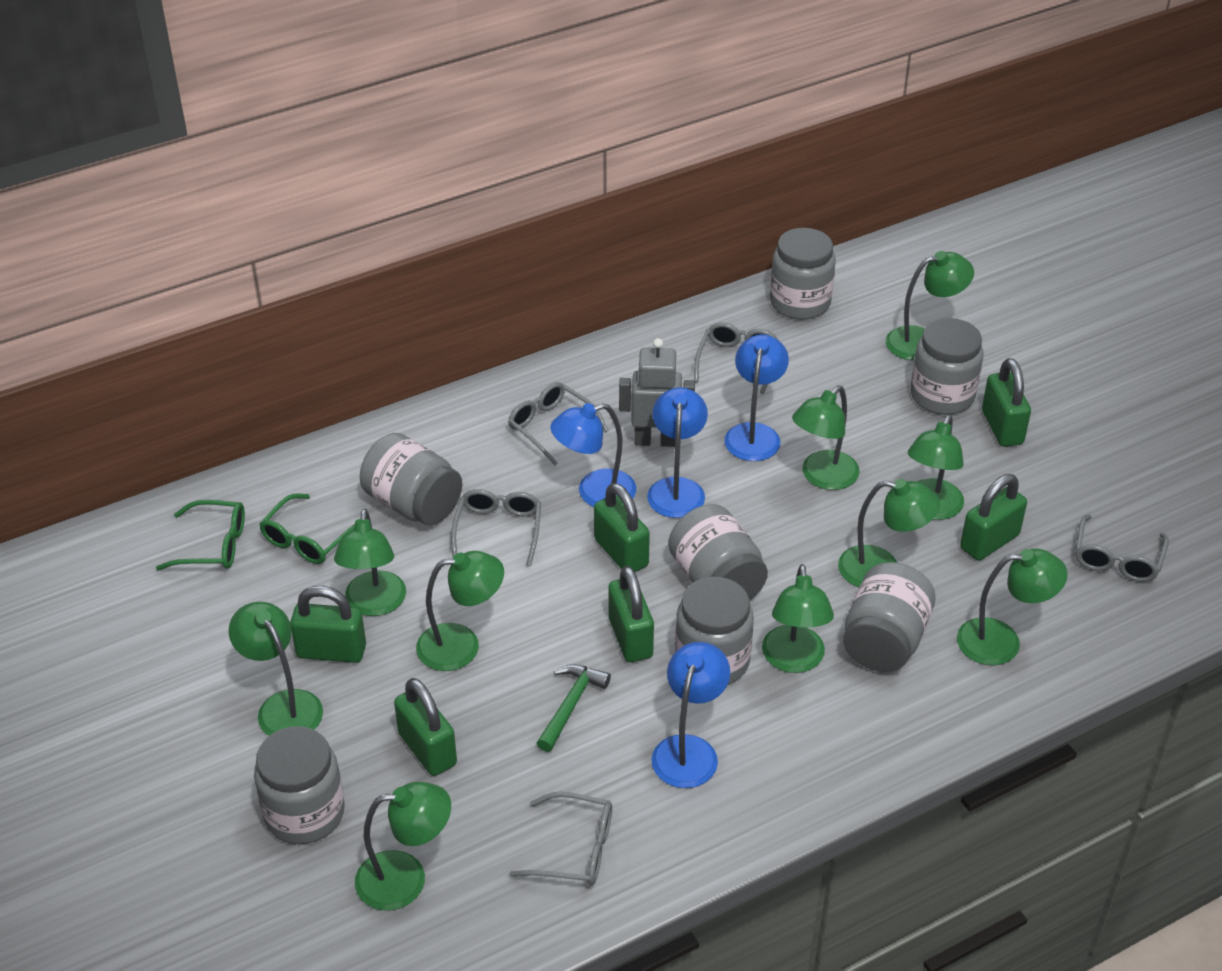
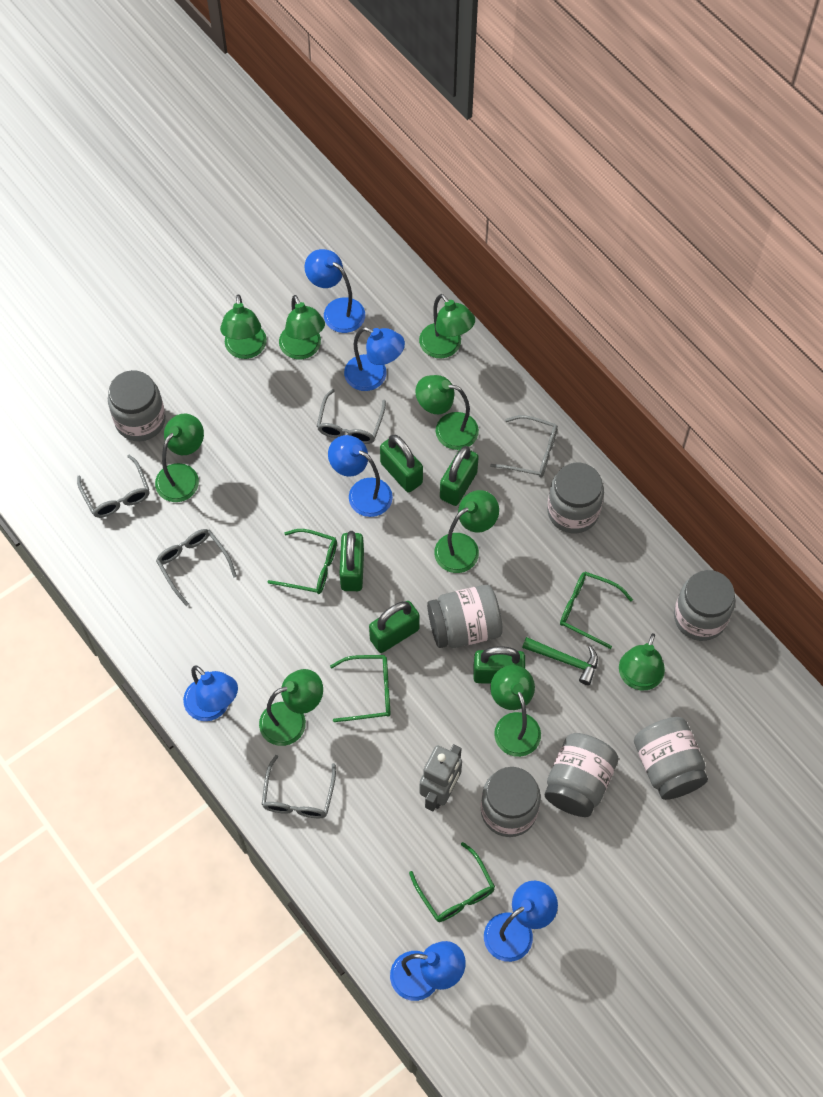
blue lamp: 4 -> 6
green glasses: 2 -> 4
green lamp: 10 -> 9
green padlock: 6 -> 5

